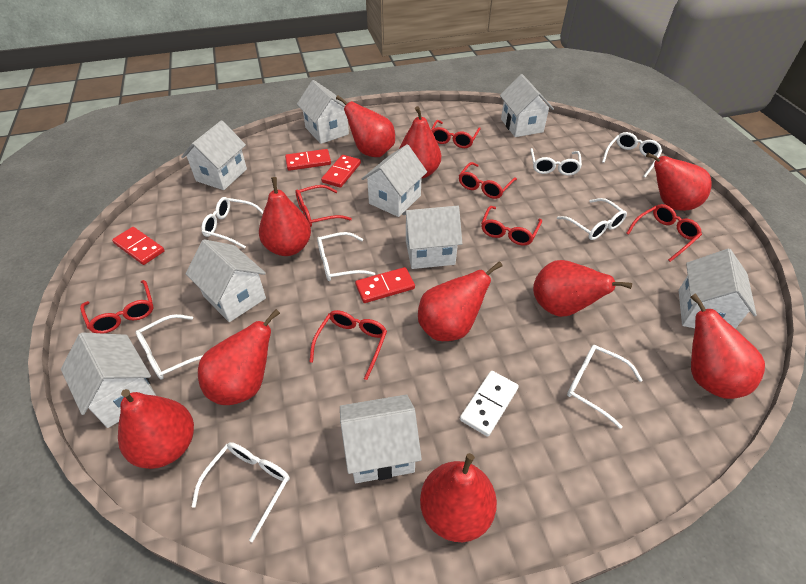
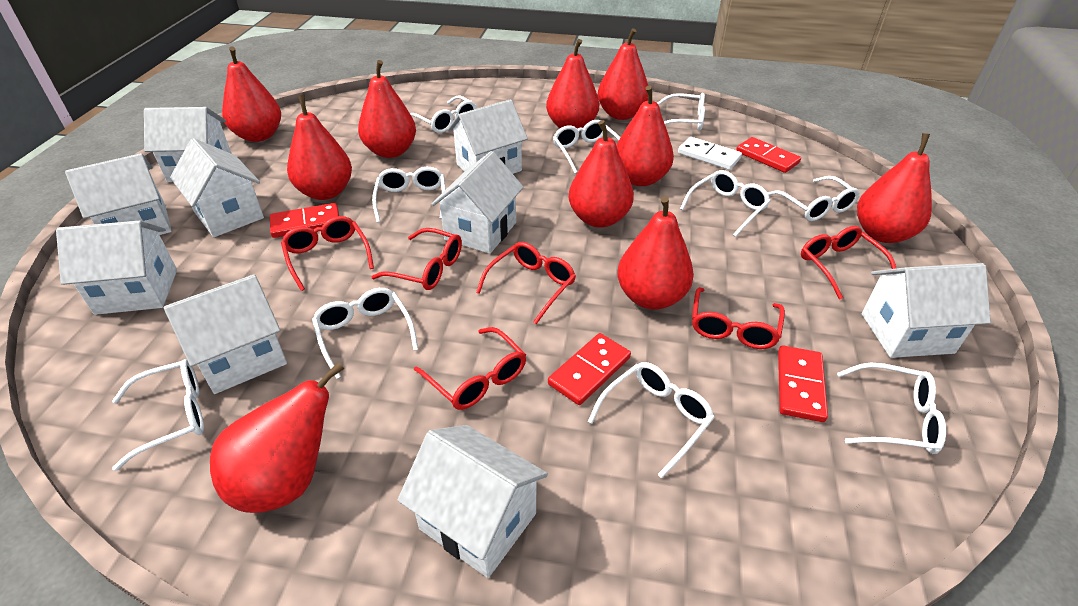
red glasses: 7 -> 6
white glasses: 8 -> 10

